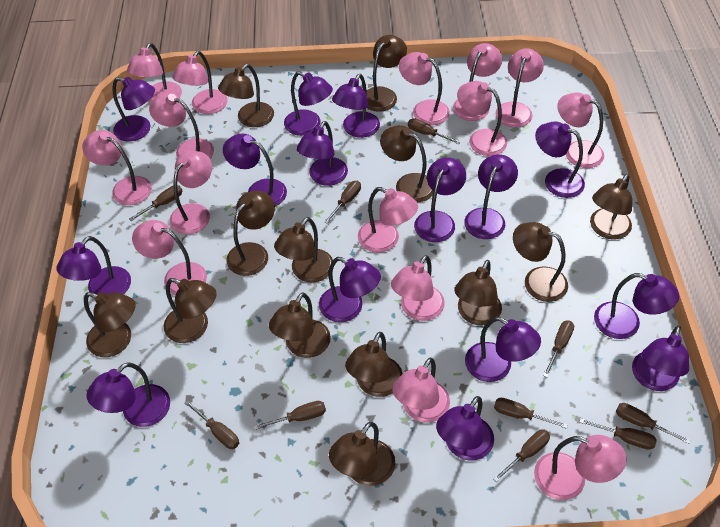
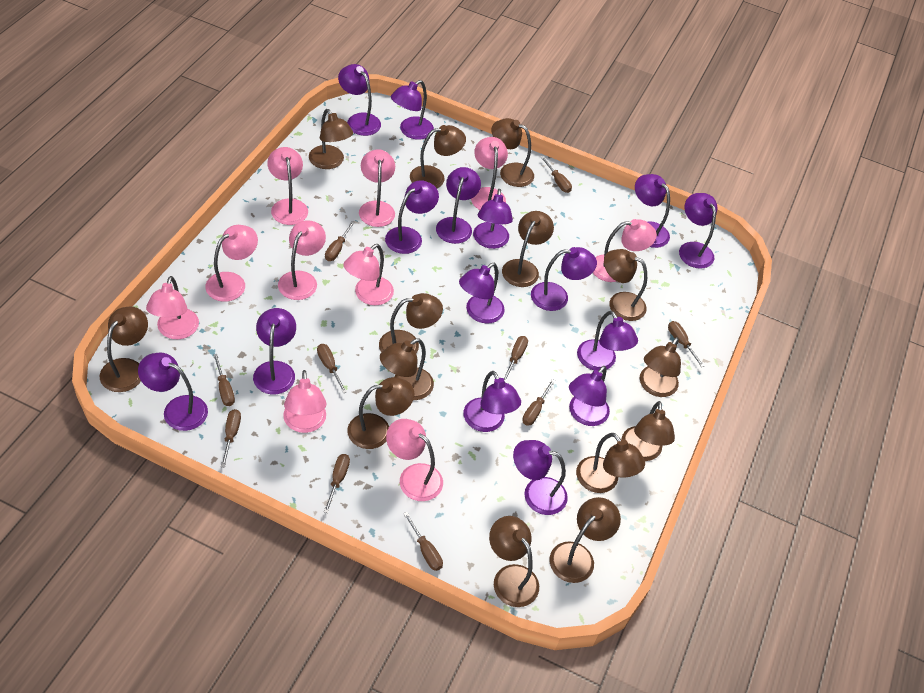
brown lamp: 13 -> 14
pink lamp: 15 -> 10

